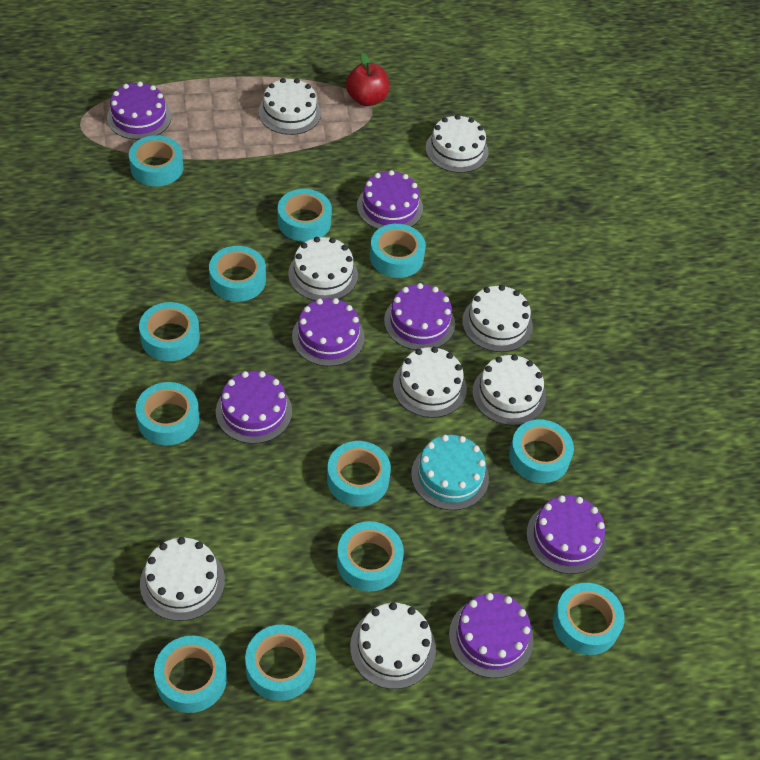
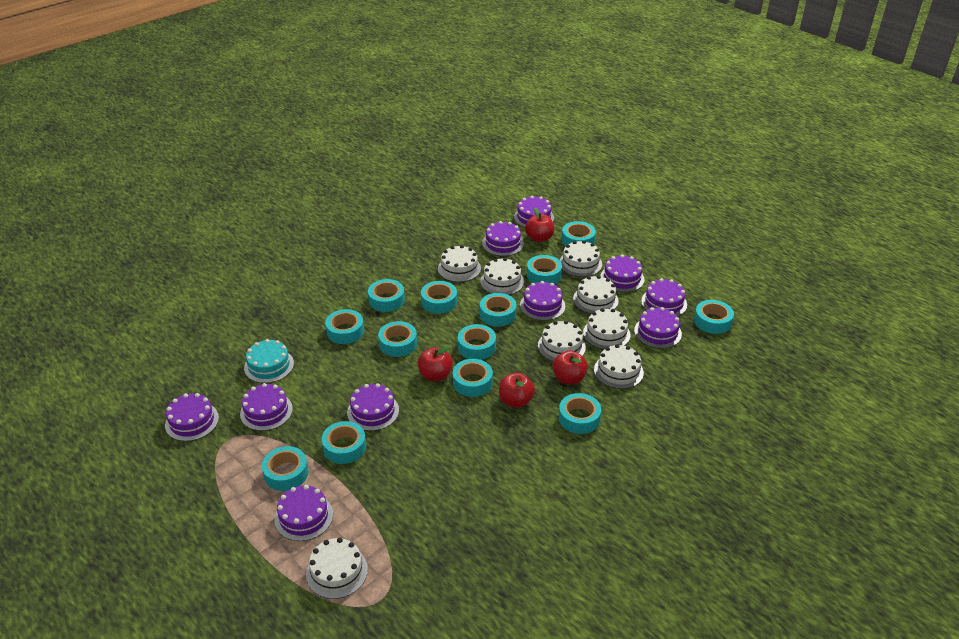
purple cake: 7 -> 10
red apple: 1 -> 4
turquoise tape: 12 -> 13

